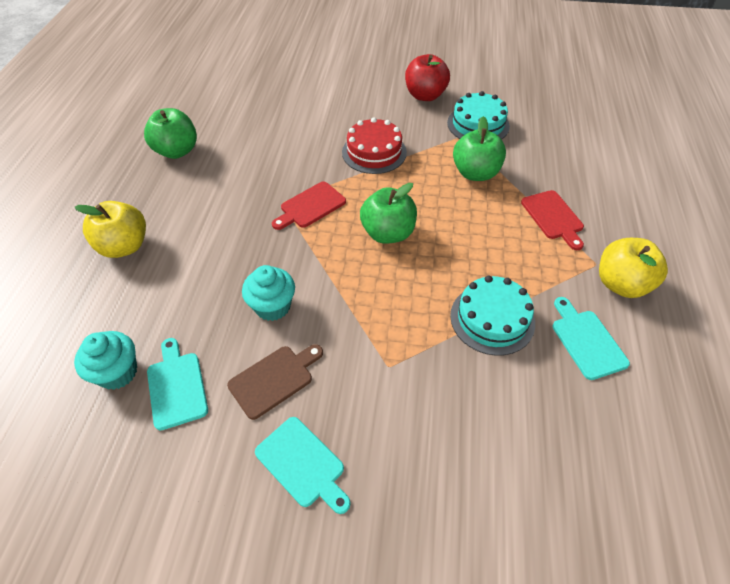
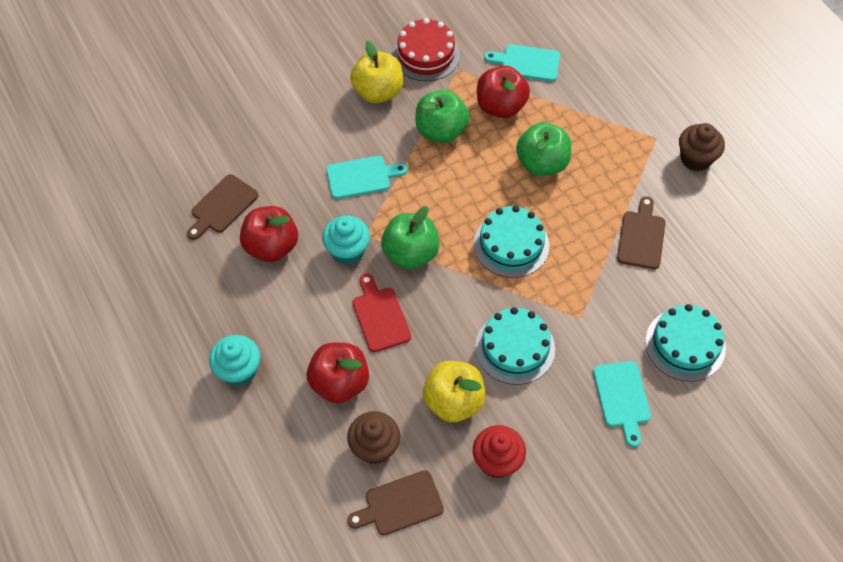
brown cupcake: 0 -> 2
brown cutting board: 1 -> 3
red apple: 1 -> 3
red cupcake: 0 -> 1
red cutting board: 2 -> 1
turquoise cake: 2 -> 3

